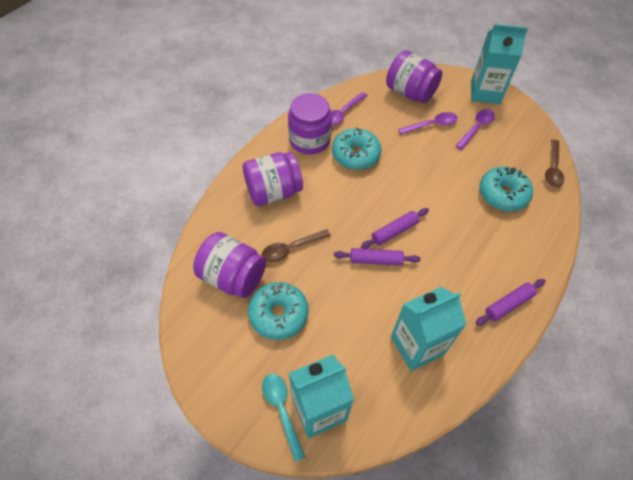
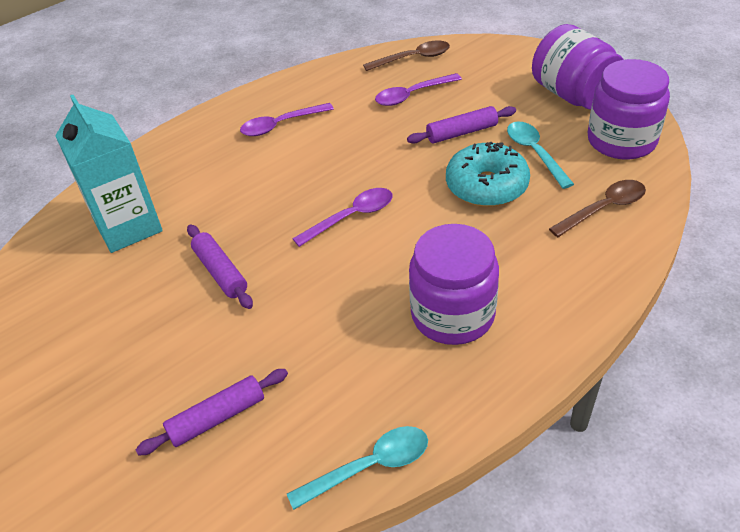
purple jar: 4 -> 3
turquoise carton: 3 -> 1
turquoise donut: 3 -> 1
turquoise spoon: 1 -> 2

